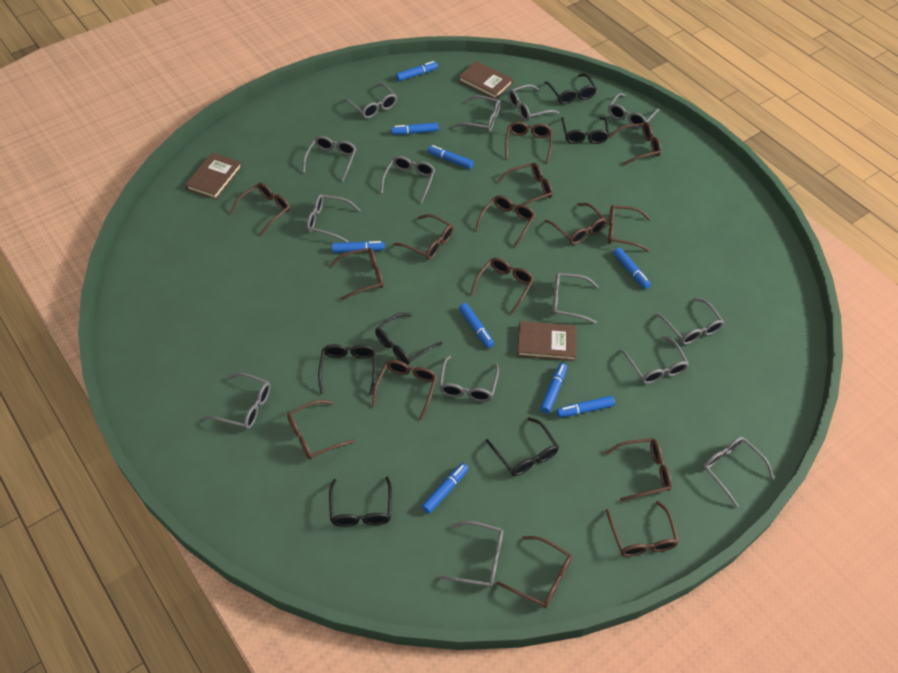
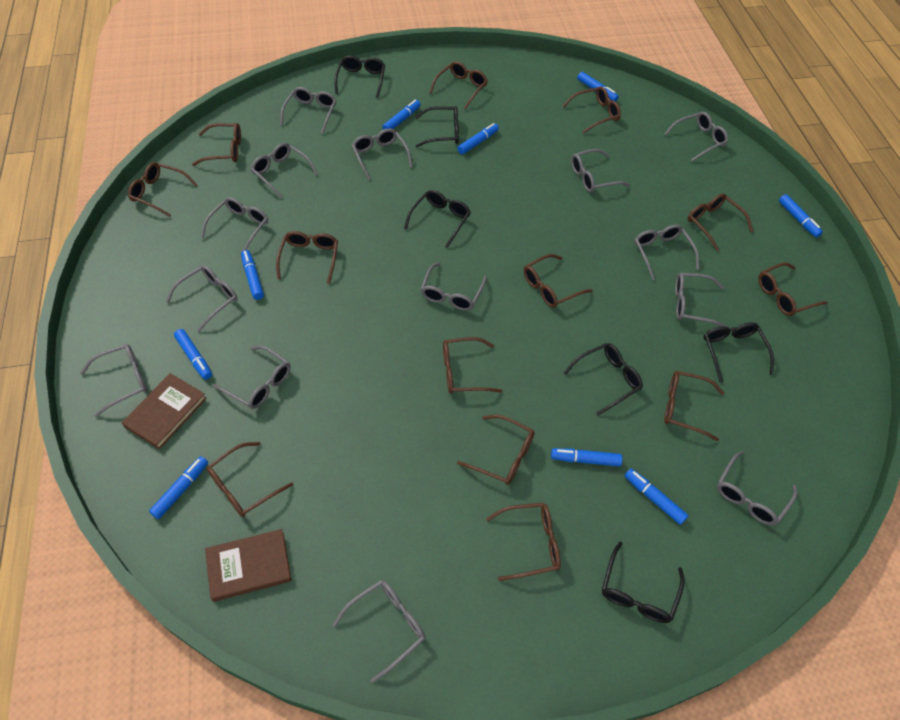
brown book: 3 -> 2
brown glasses: 15 -> 13

